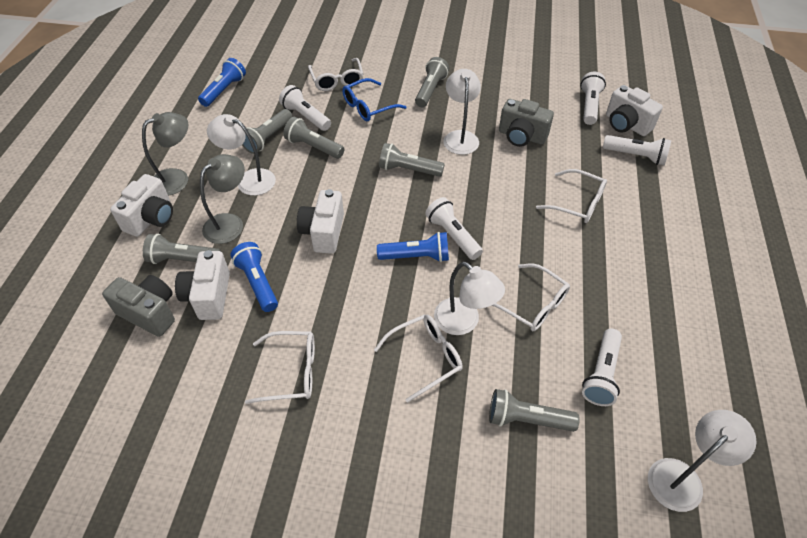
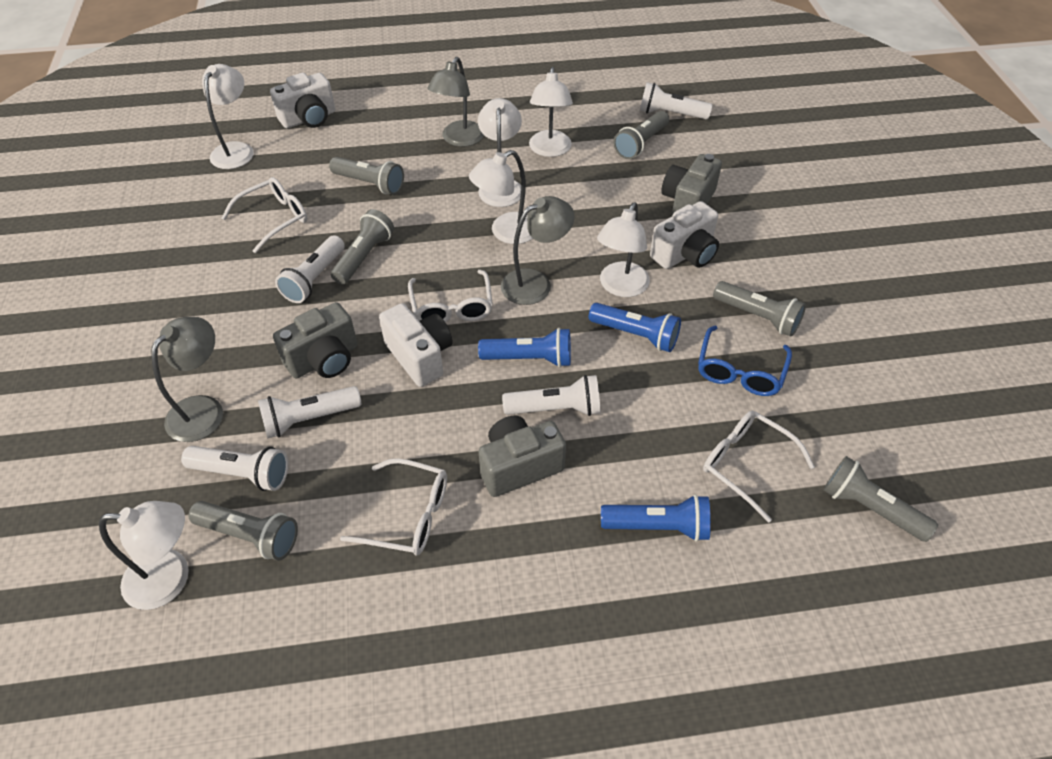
grey camera: 2 -> 3
grey lamp: 2 -> 3
white camera: 4 -> 3
white glasses: 5 -> 4
white lamp: 4 -> 6

